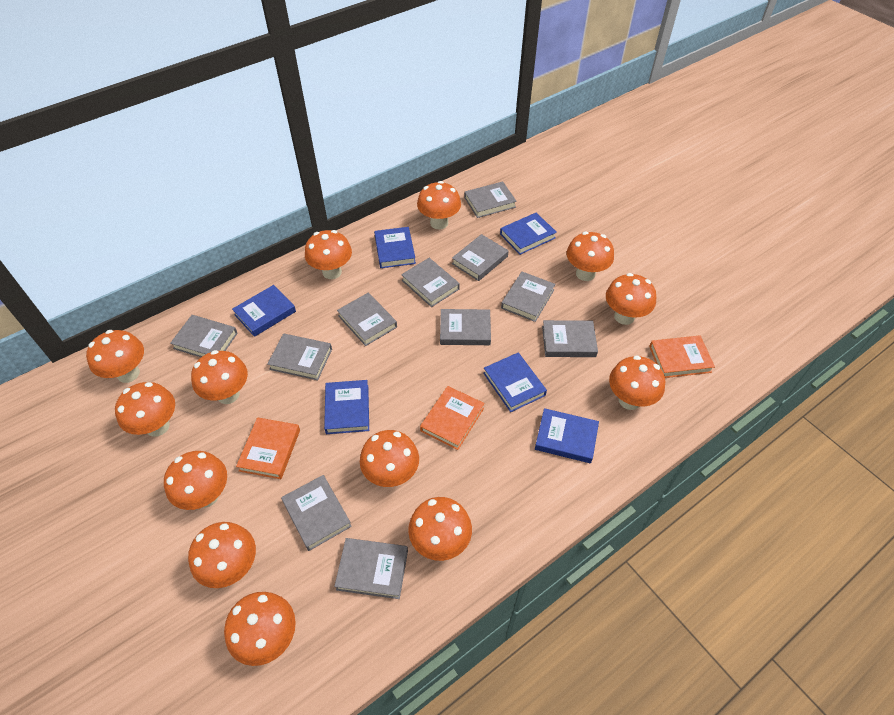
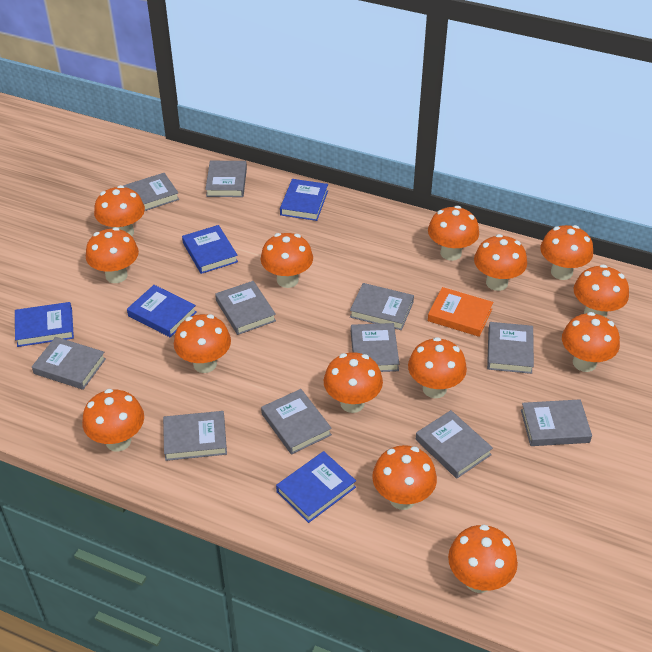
blue book: 6 -> 5
orange book: 3 -> 1
orange mushroom: 13 -> 14

